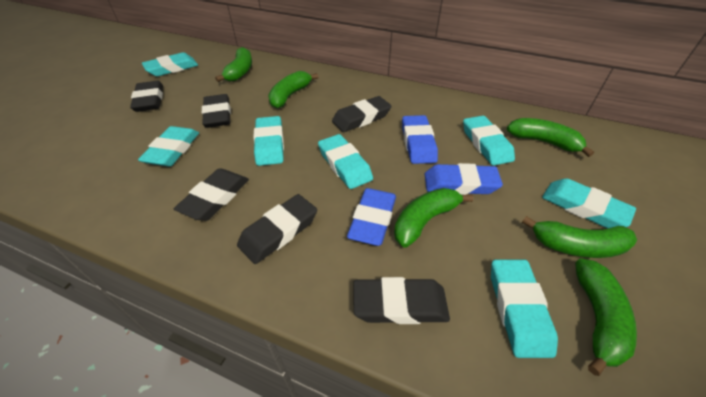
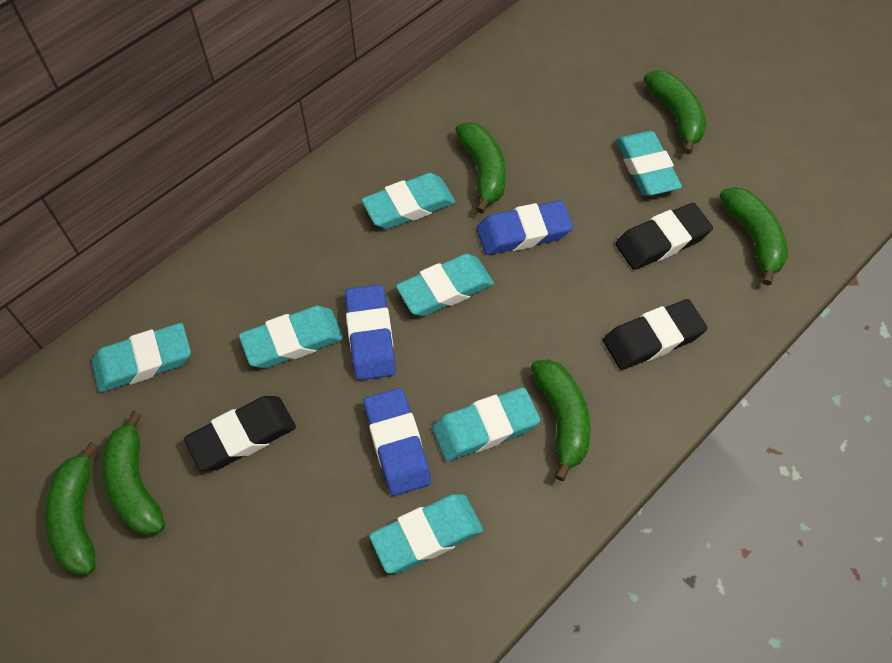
black eraser: 6 -> 3

